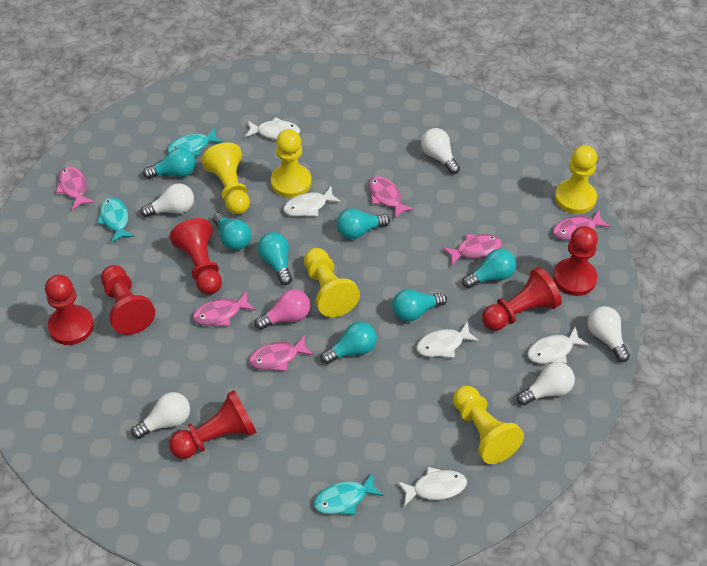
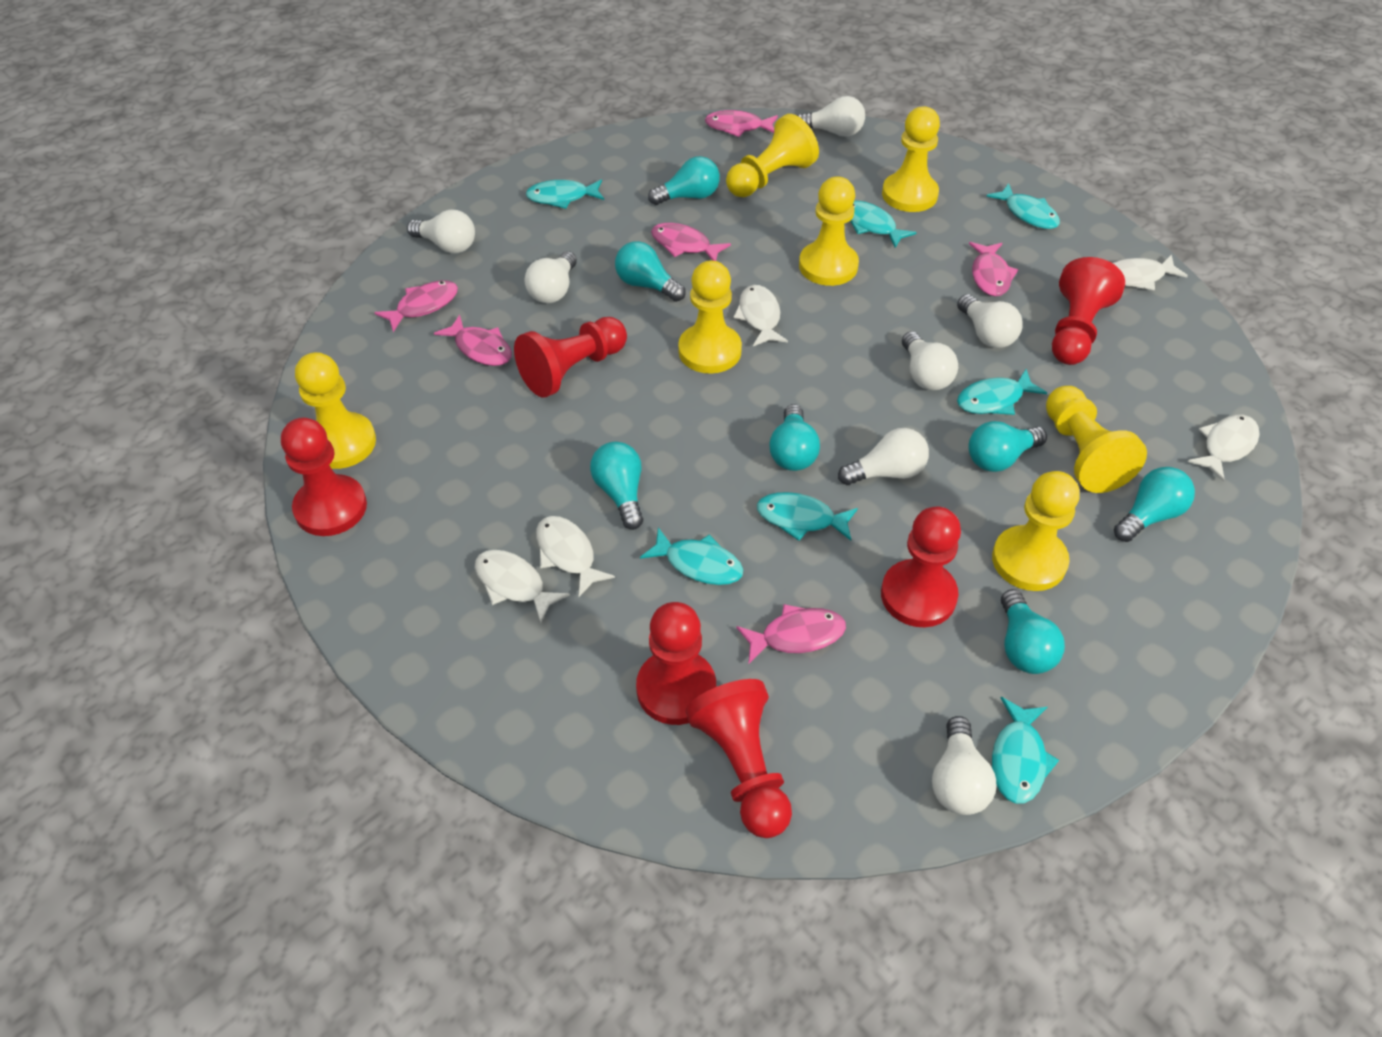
pink light bulb: 1 -> 0
turquoise fish: 3 -> 7
white light bulb: 5 -> 7
yellow pawn: 5 -> 7

